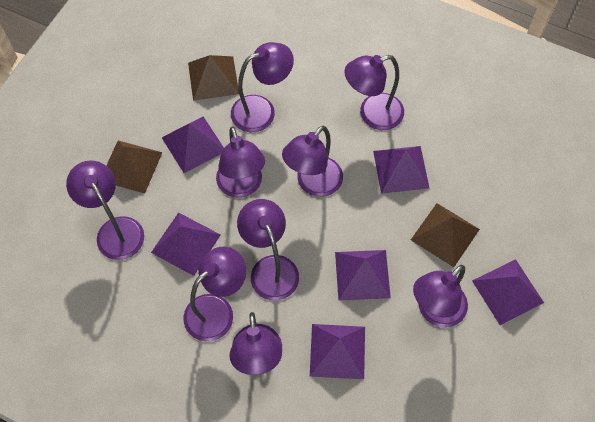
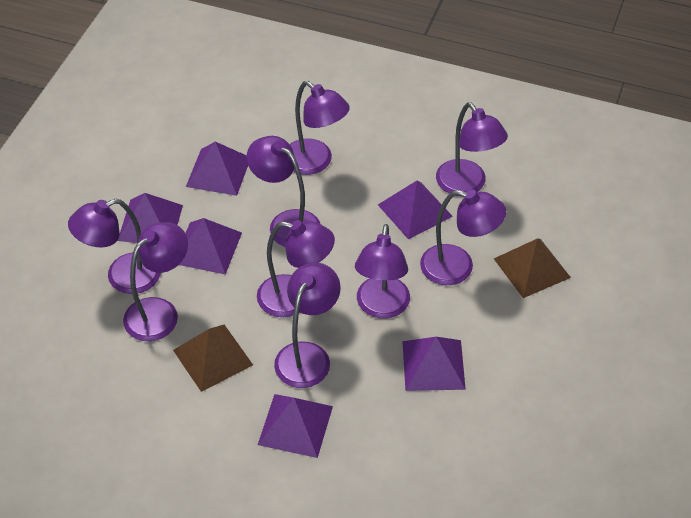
brown pyramid: 3 -> 2

